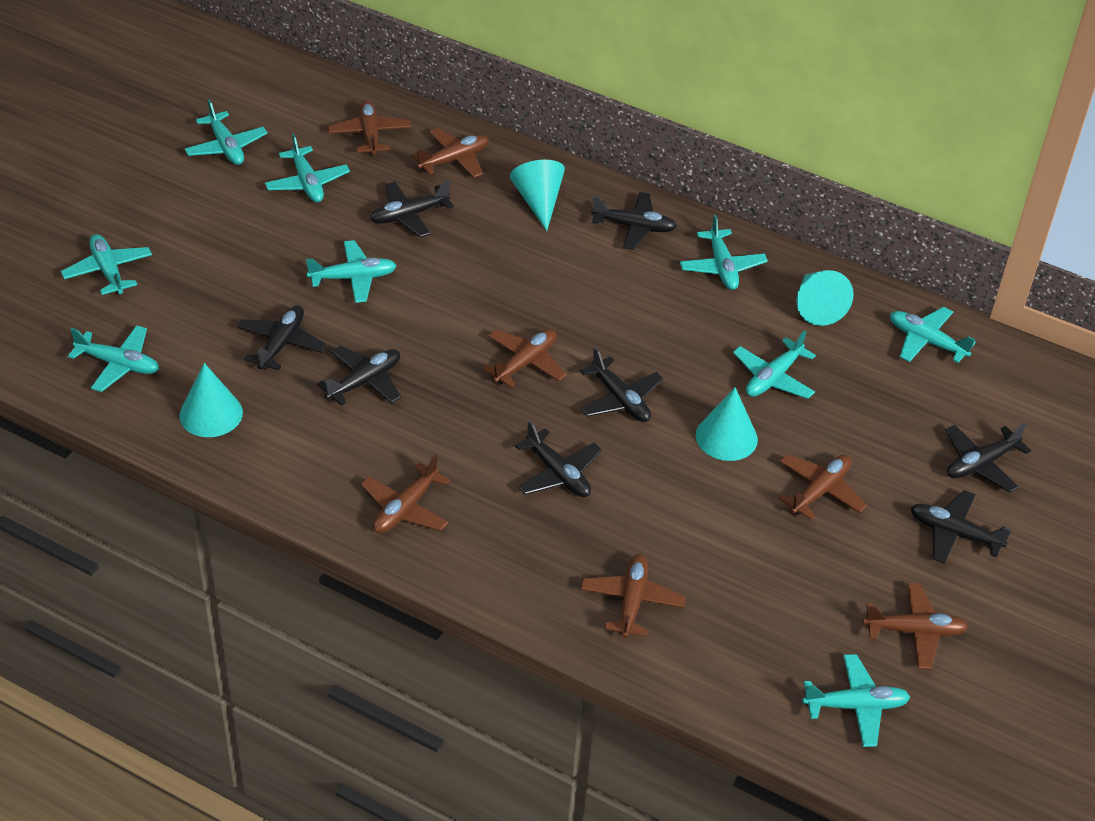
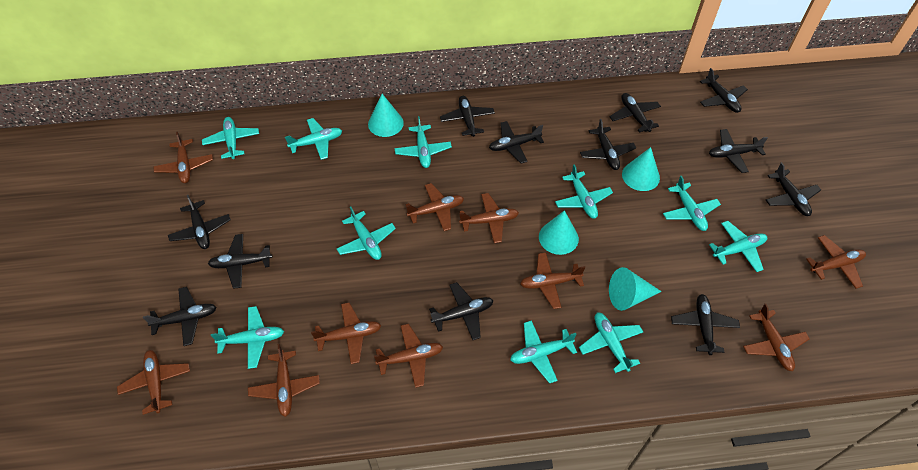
black plane: 8 -> 12
brown plane: 7 -> 10
turquoise plane: 9 -> 10

